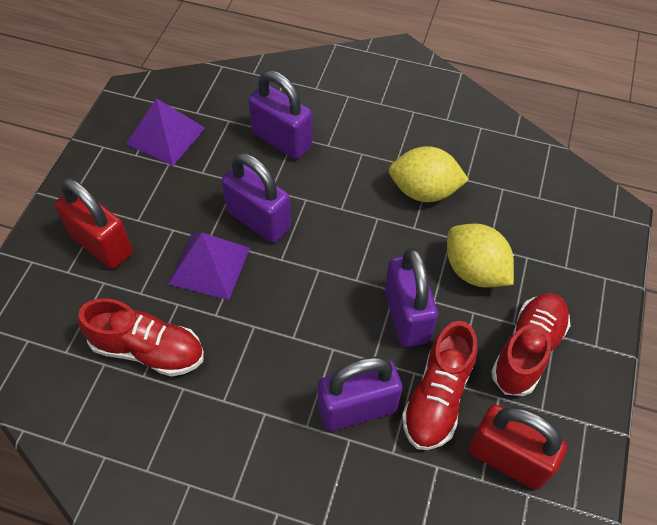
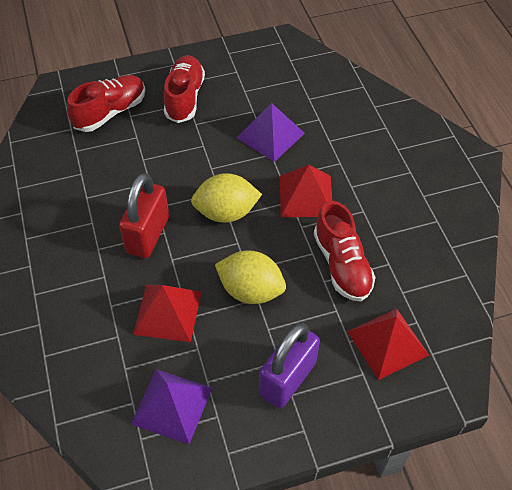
purple padlock: 4 -> 1
red padlock: 2 -> 1
red pyramid: 0 -> 3

